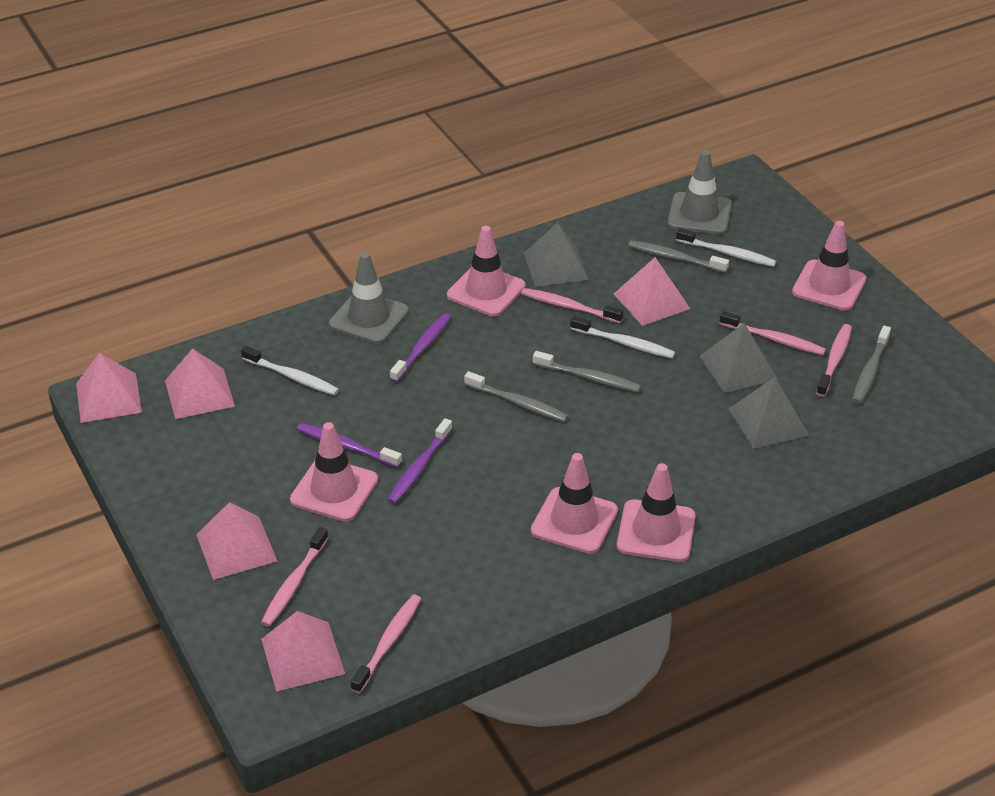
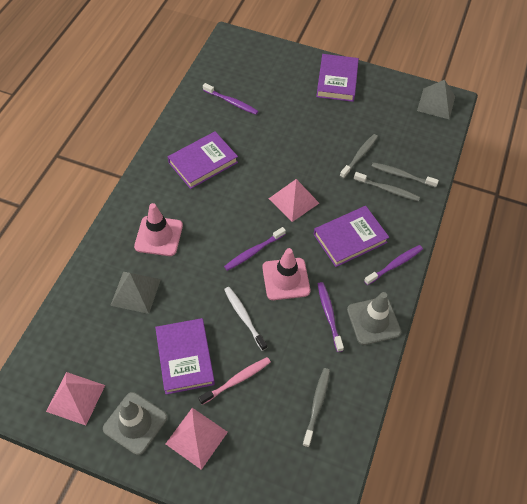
grey pyramid: 3 -> 2
pink pyramid: 5 -> 3
pink toothbrush: 5 -> 1
pink traffic cone: 5 -> 2
purple book: 0 -> 4
purple toothbrush: 3 -> 4
white toothbrush: 3 -> 1

